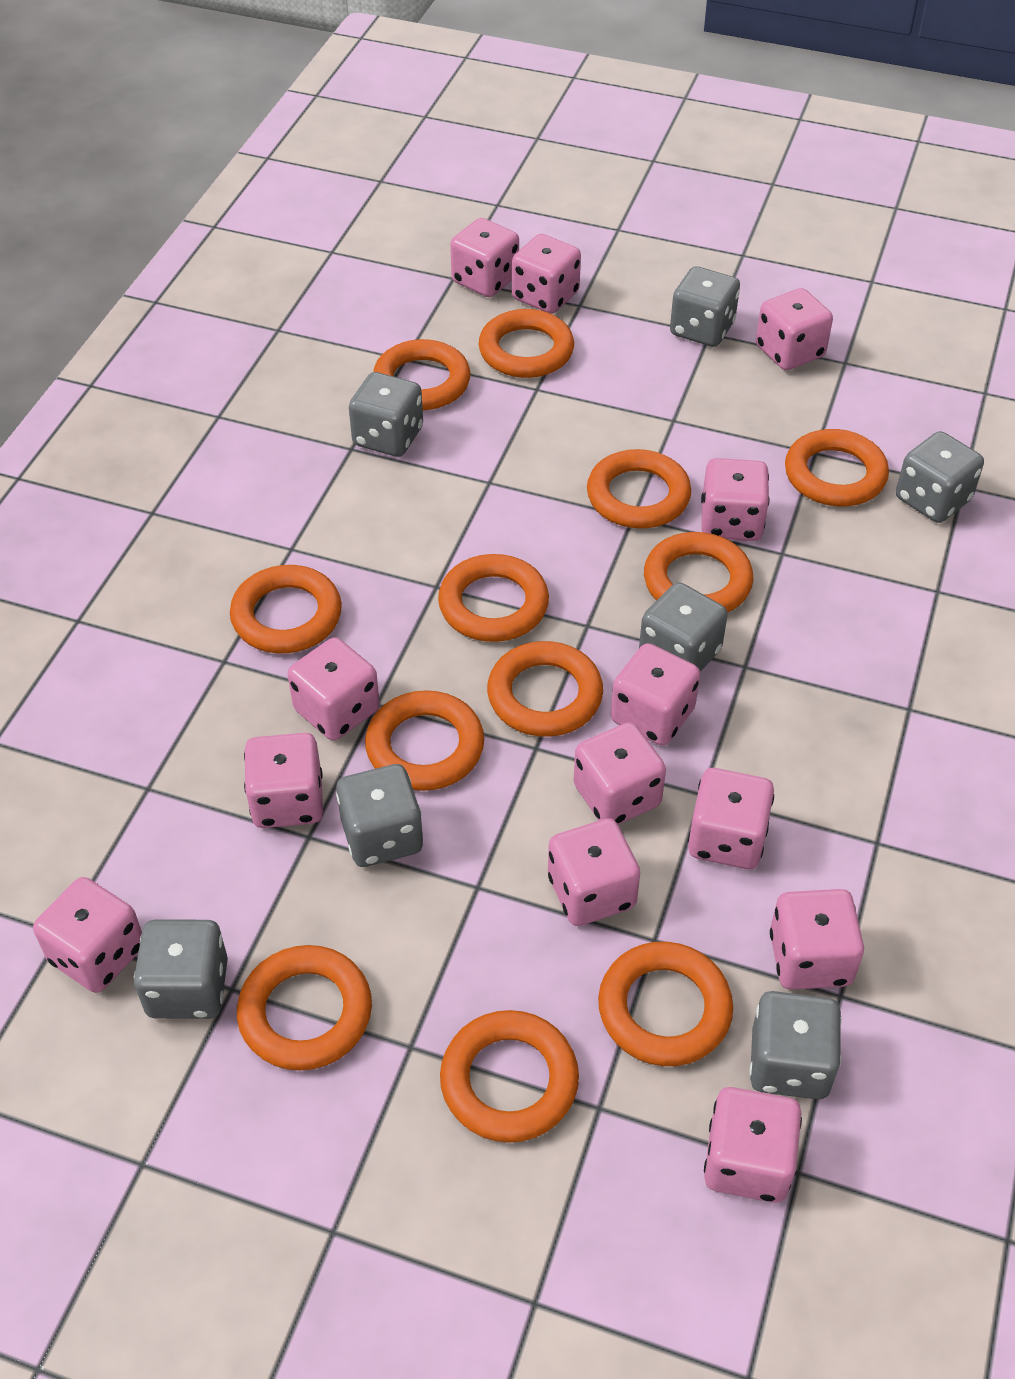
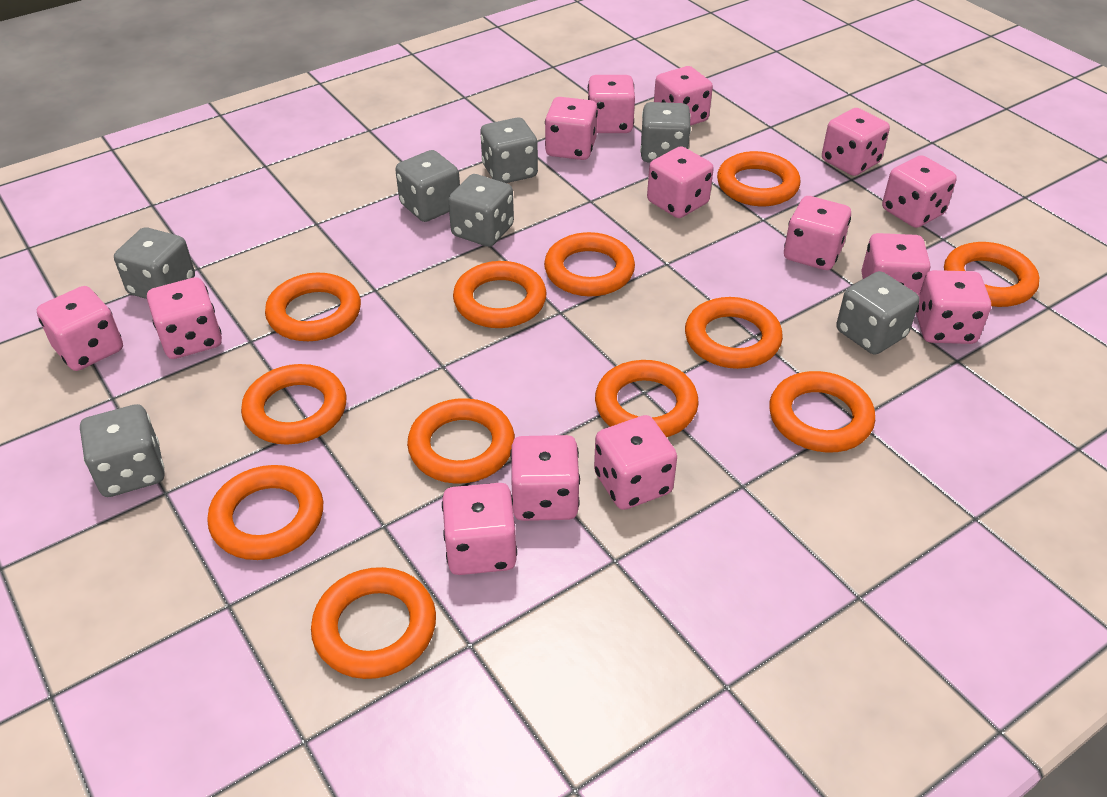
pink dice: 13 -> 14

